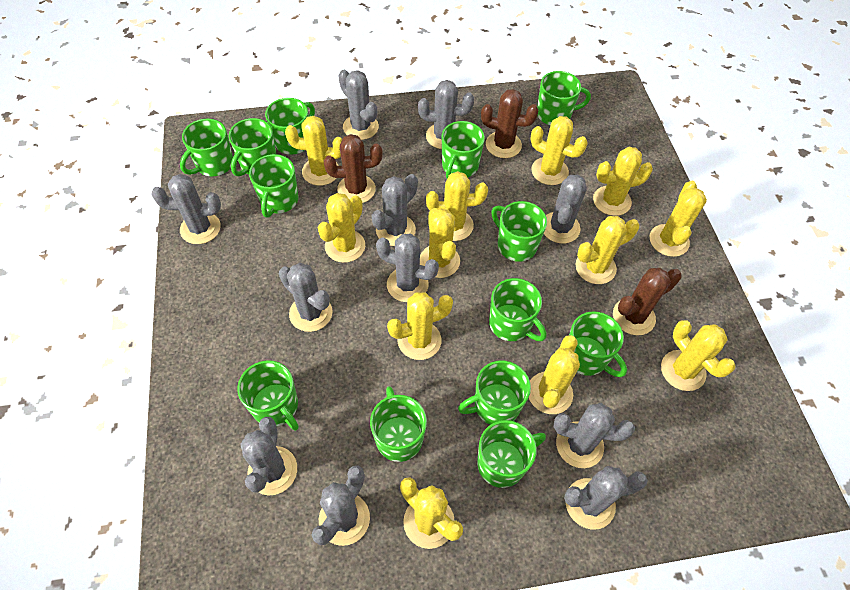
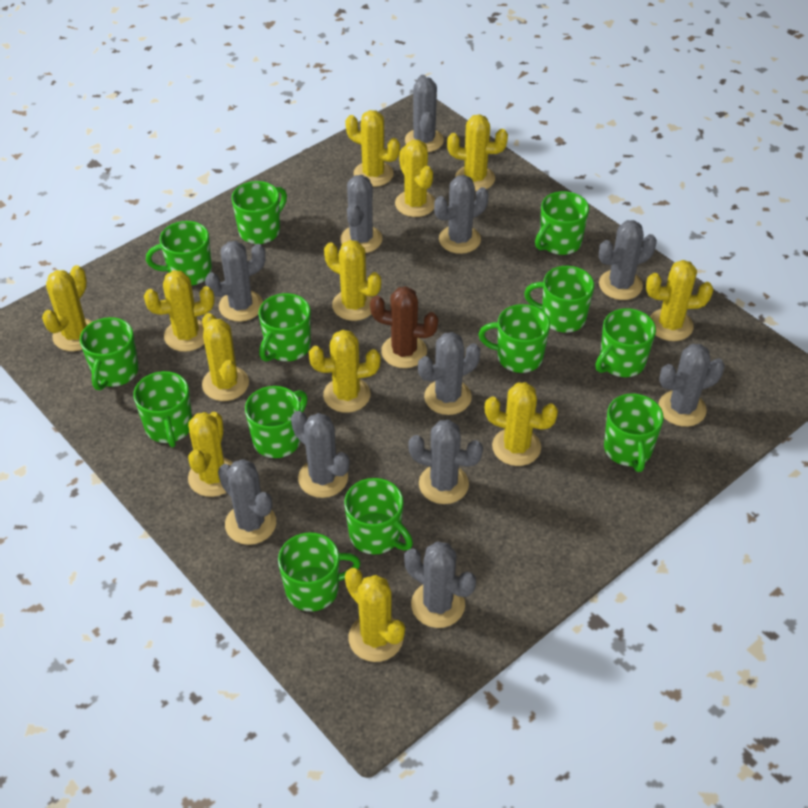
brown cactus: 3 -> 1

